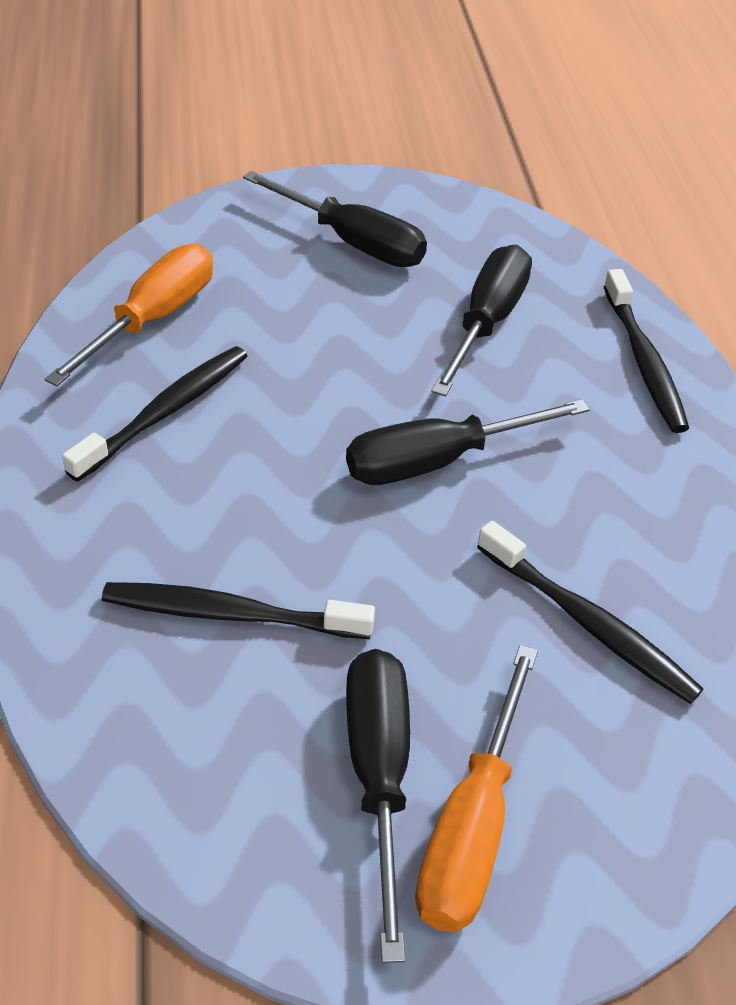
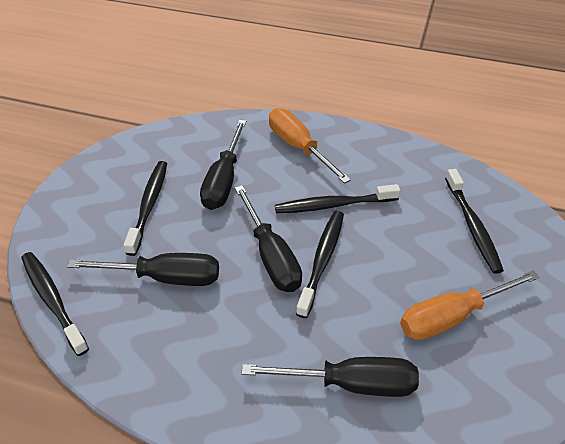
black toothbrush: 4 -> 5

